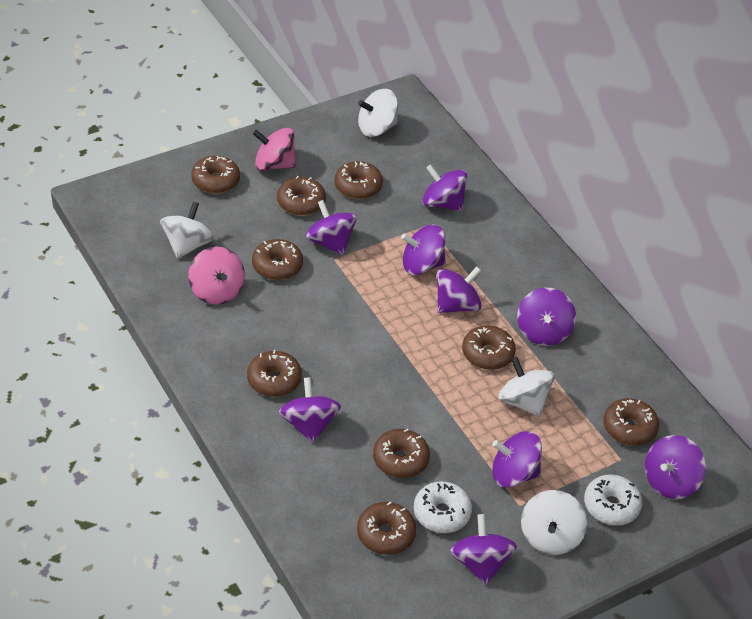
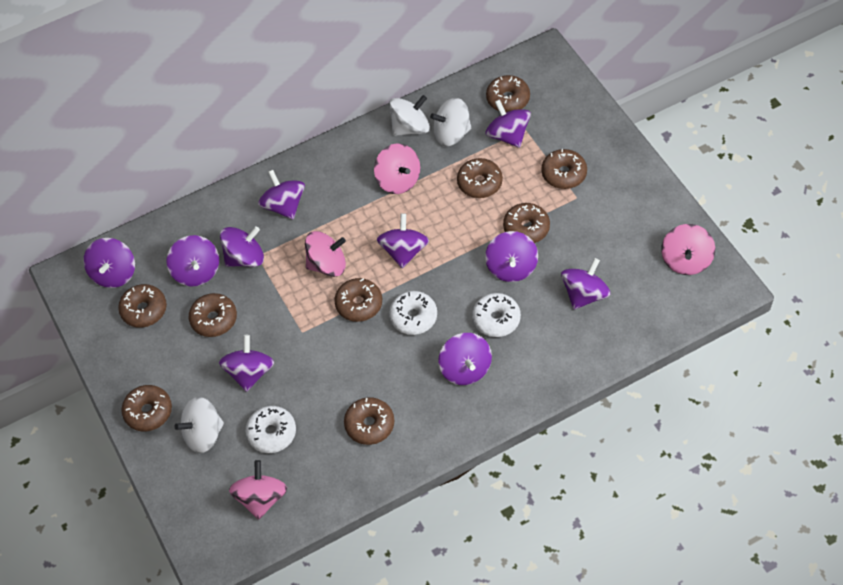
pink spinning top: 2 -> 4
purple spinning top: 9 -> 10
white donut: 2 -> 3
white spinning top: 4 -> 3

